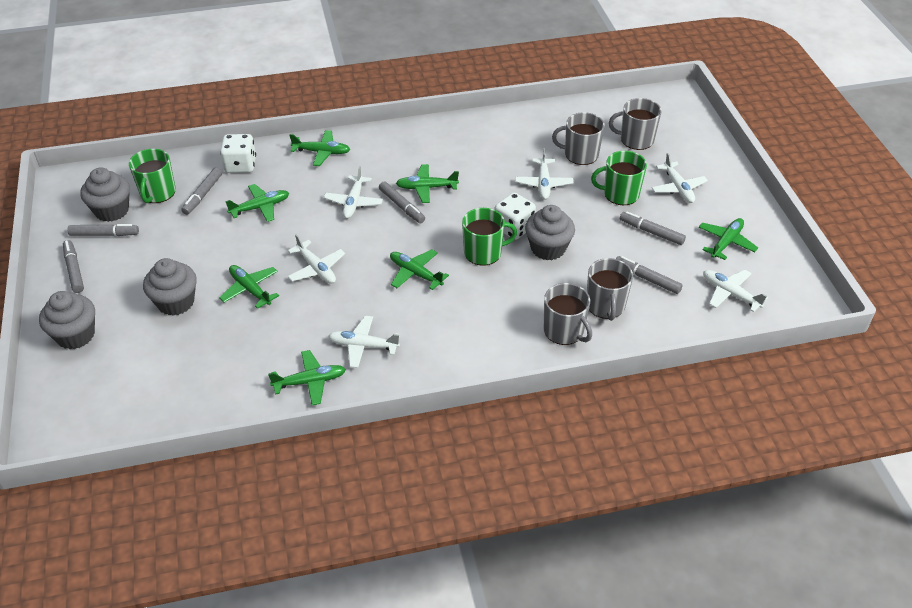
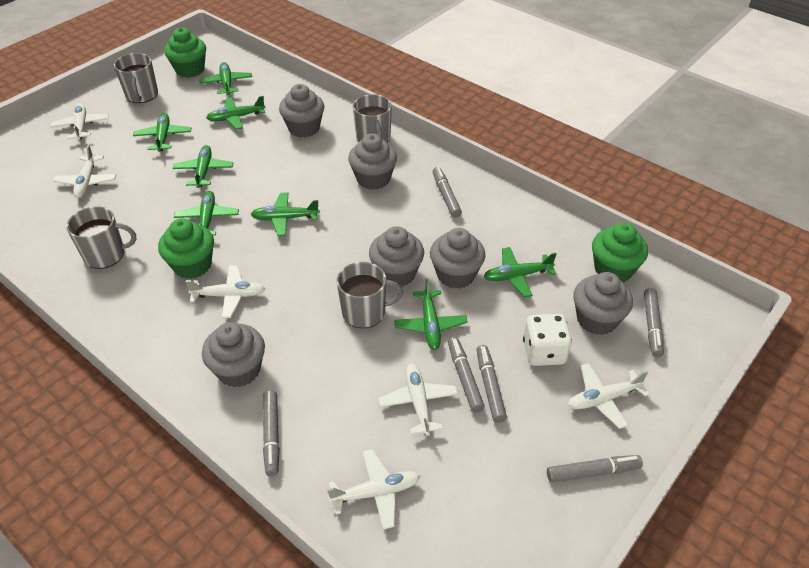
green cupcake: 0 -> 3
green mug: 3 -> 0
green plane: 7 -> 8
grey cupcake: 4 -> 6
white dice: 2 -> 1

